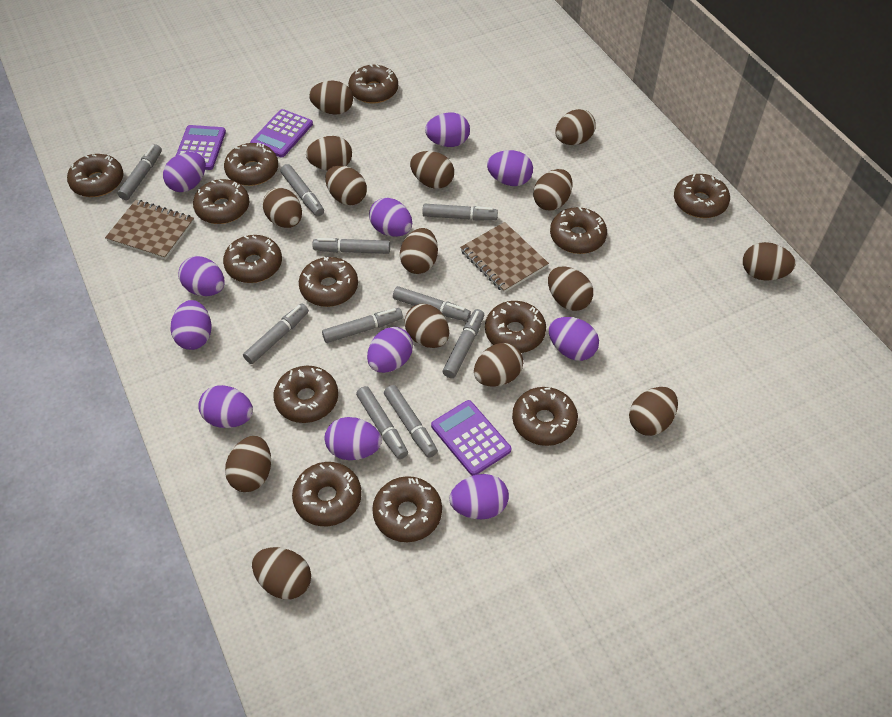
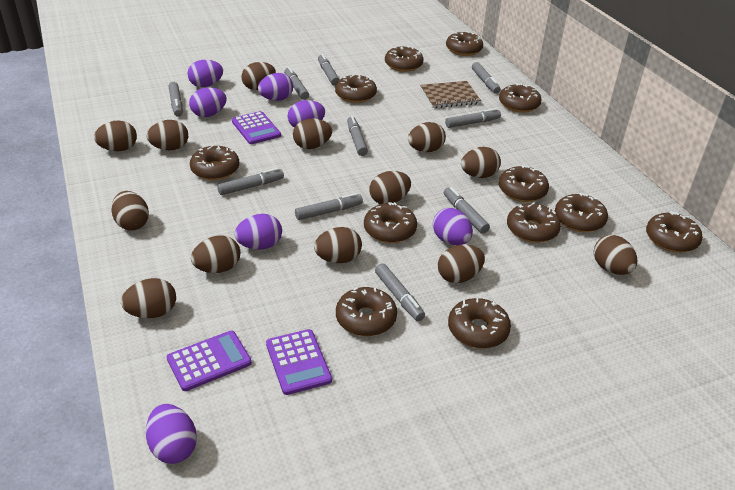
brown donut: 13 -> 12
brown egg: 15 -> 13
brown notebook: 2 -> 1
purple egg: 11 -> 7

